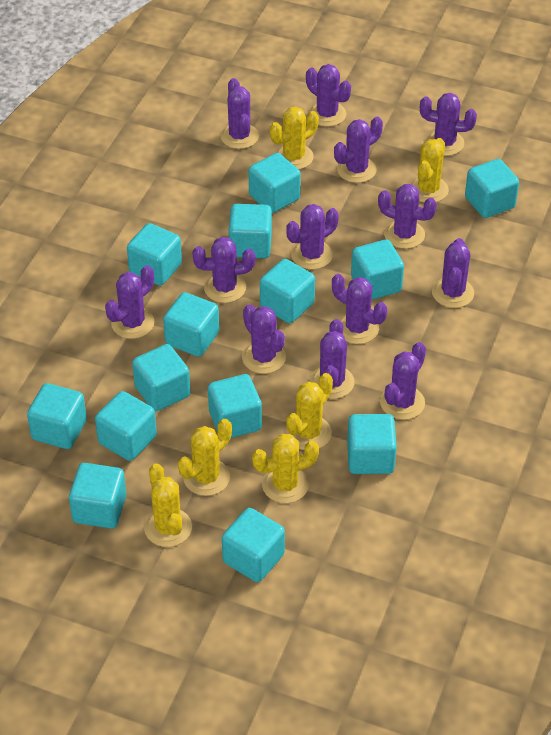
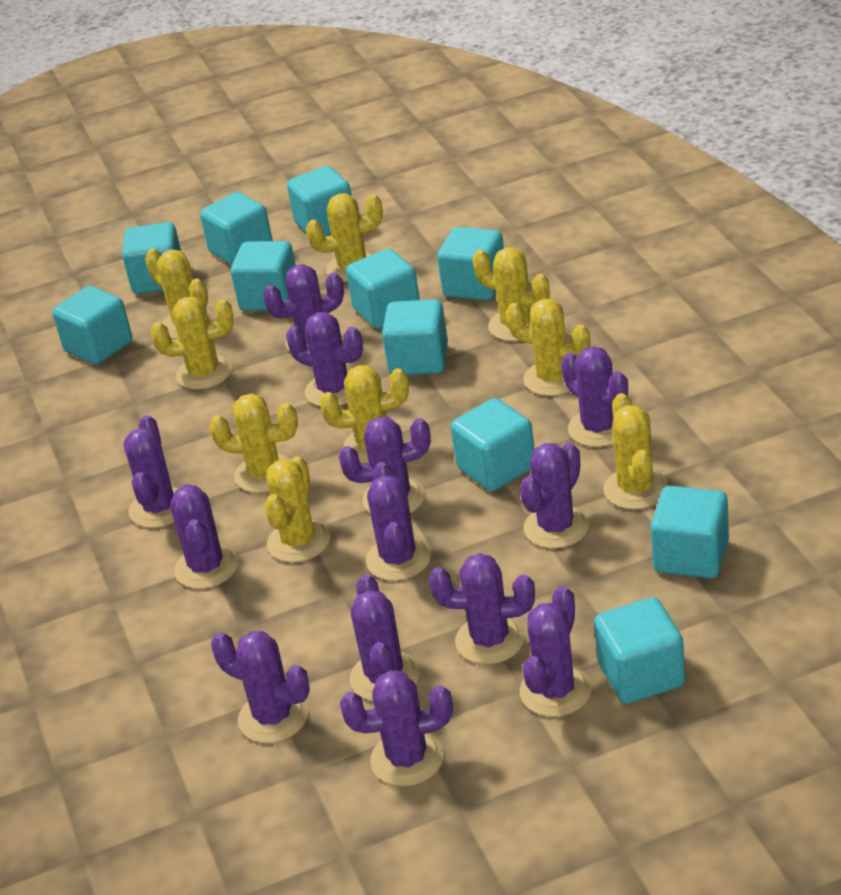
turquoise cube: 14 -> 11
yellow cactus: 6 -> 9

